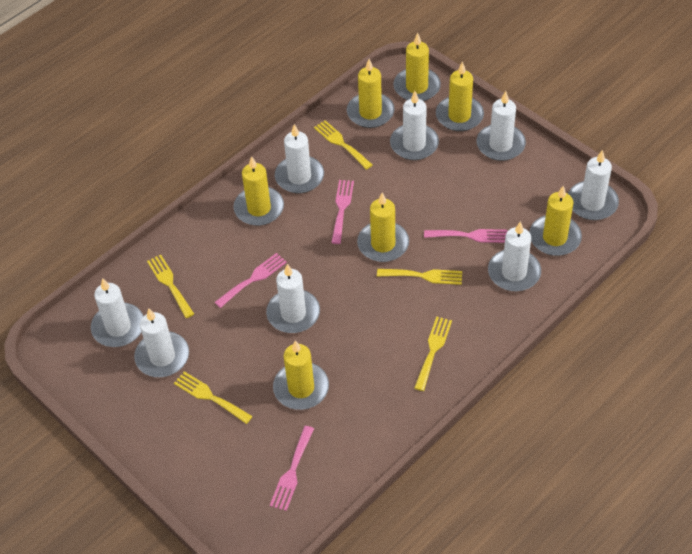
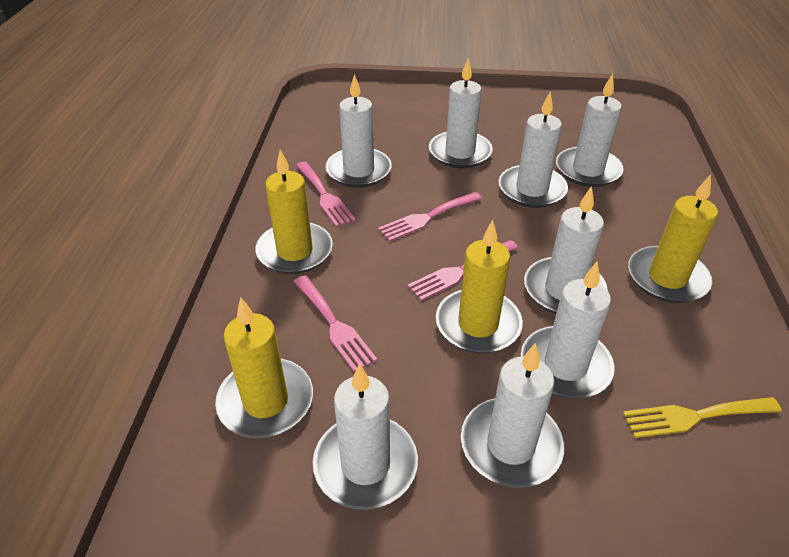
yellow candle: 7 -> 4
yellow fork: 5 -> 1

